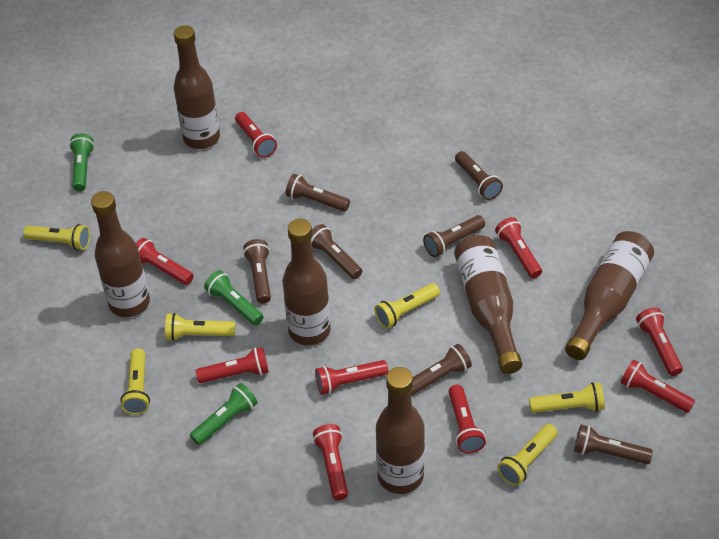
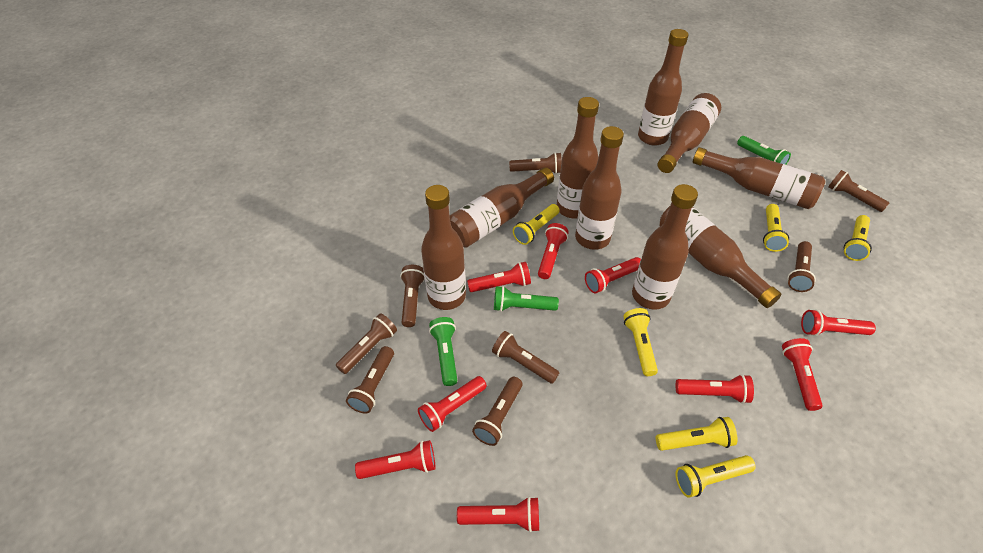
brown bottle: 6 -> 9
brown flashlight: 7 -> 8

